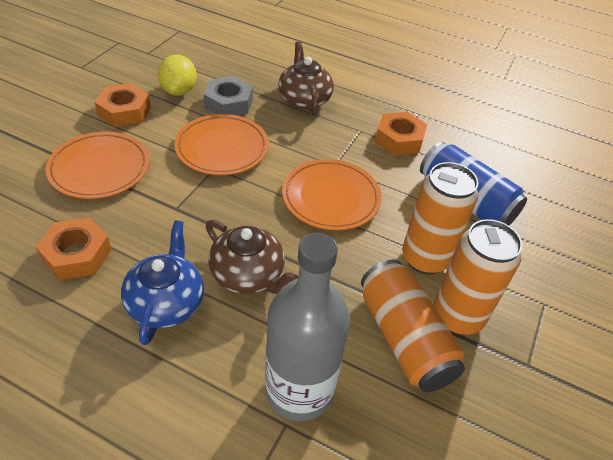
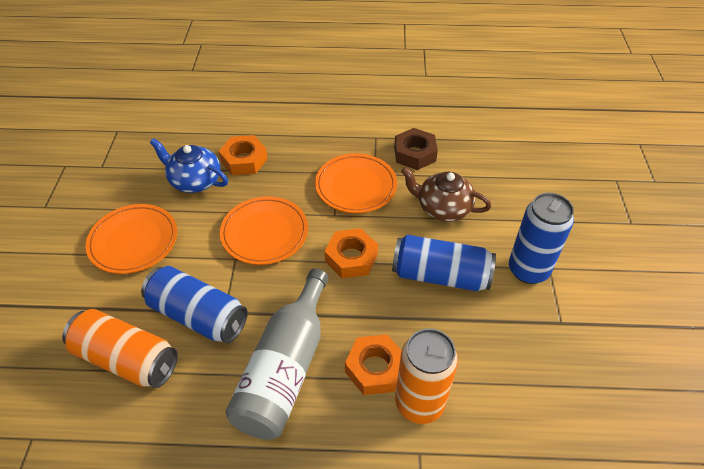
blue can: 1 -> 3
brown nut: 0 -> 1
brown teapot: 2 -> 1
grey nut: 1 -> 0
orange can: 3 -> 2
yellow lemon: 1 -> 0

